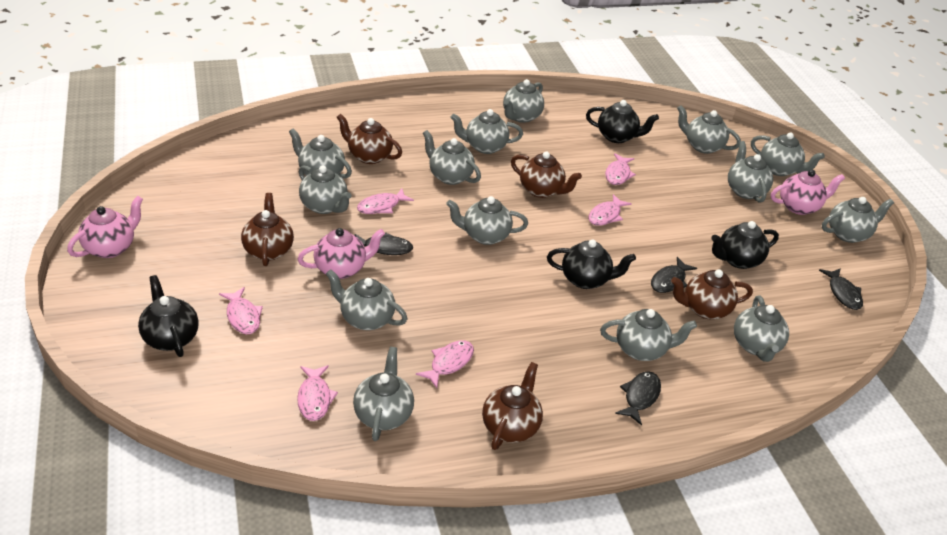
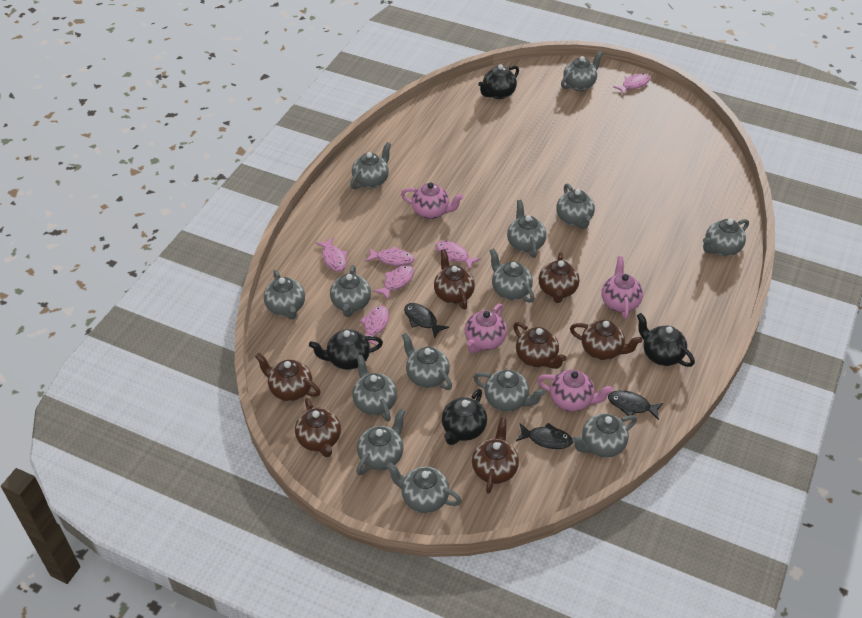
black fish: 4 -> 3
brown teapot: 5 -> 7
pink teapot: 3 -> 4

